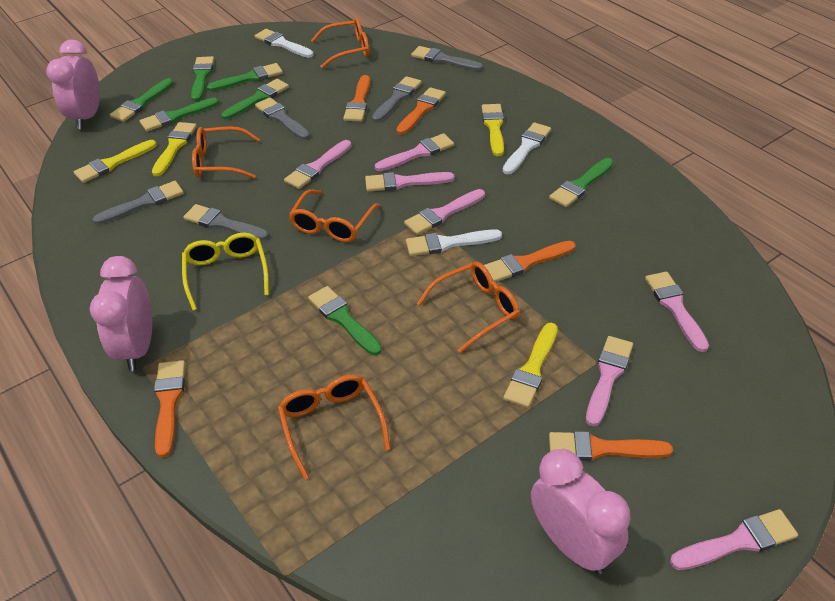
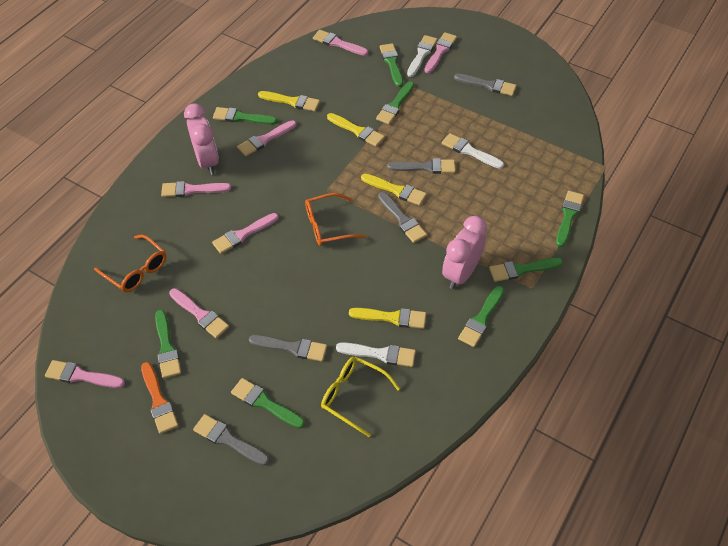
green brush: 7 -> 8
orange brush: 5 -> 1
orange glasses: 5 -> 2
pink clock: 3 -> 2

